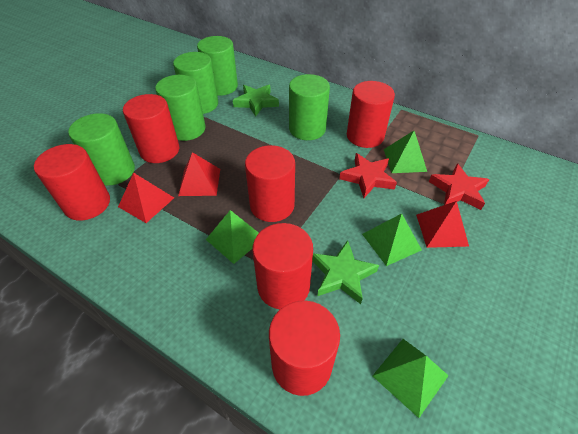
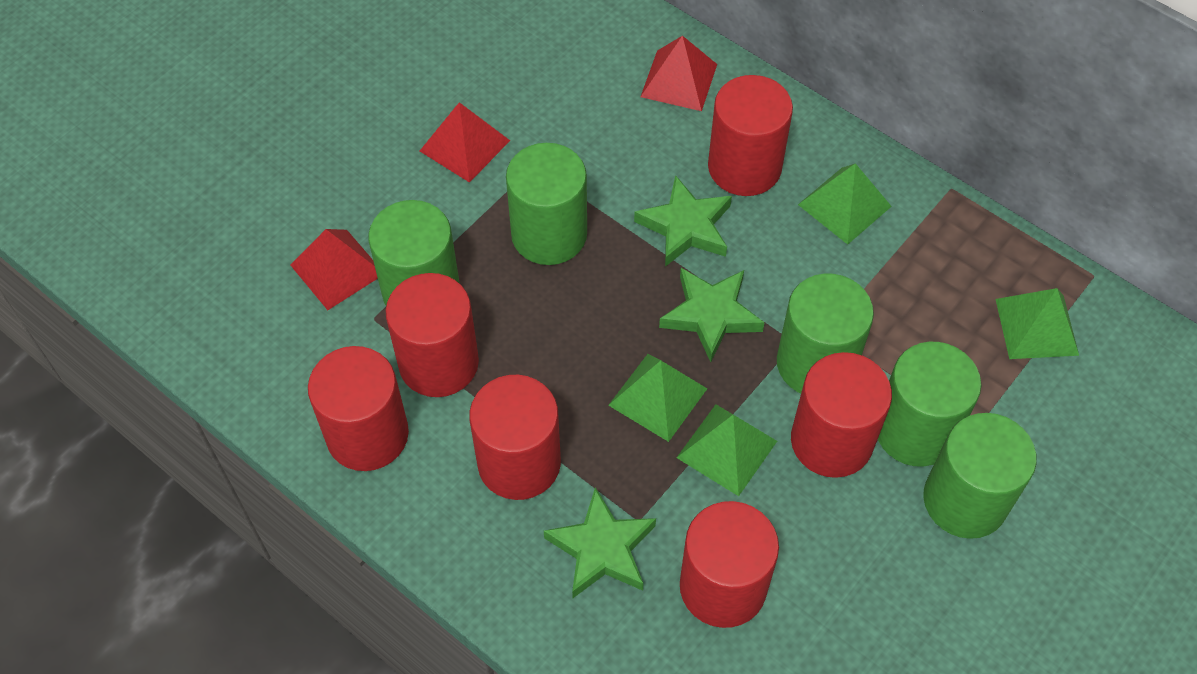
green star: 2 -> 3
red star: 2 -> 0

